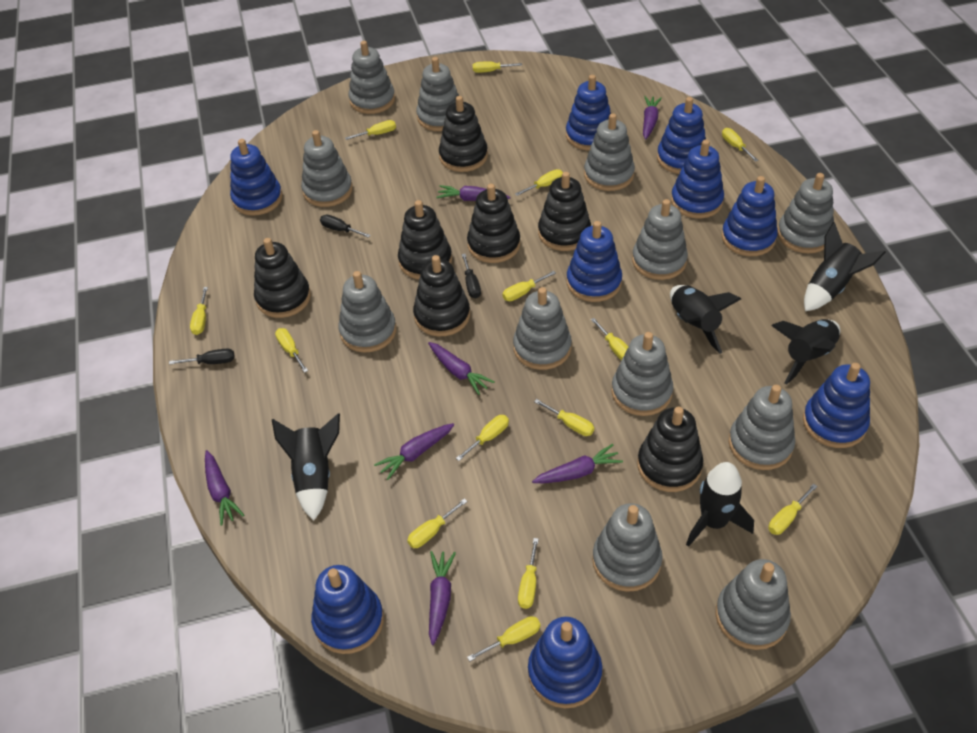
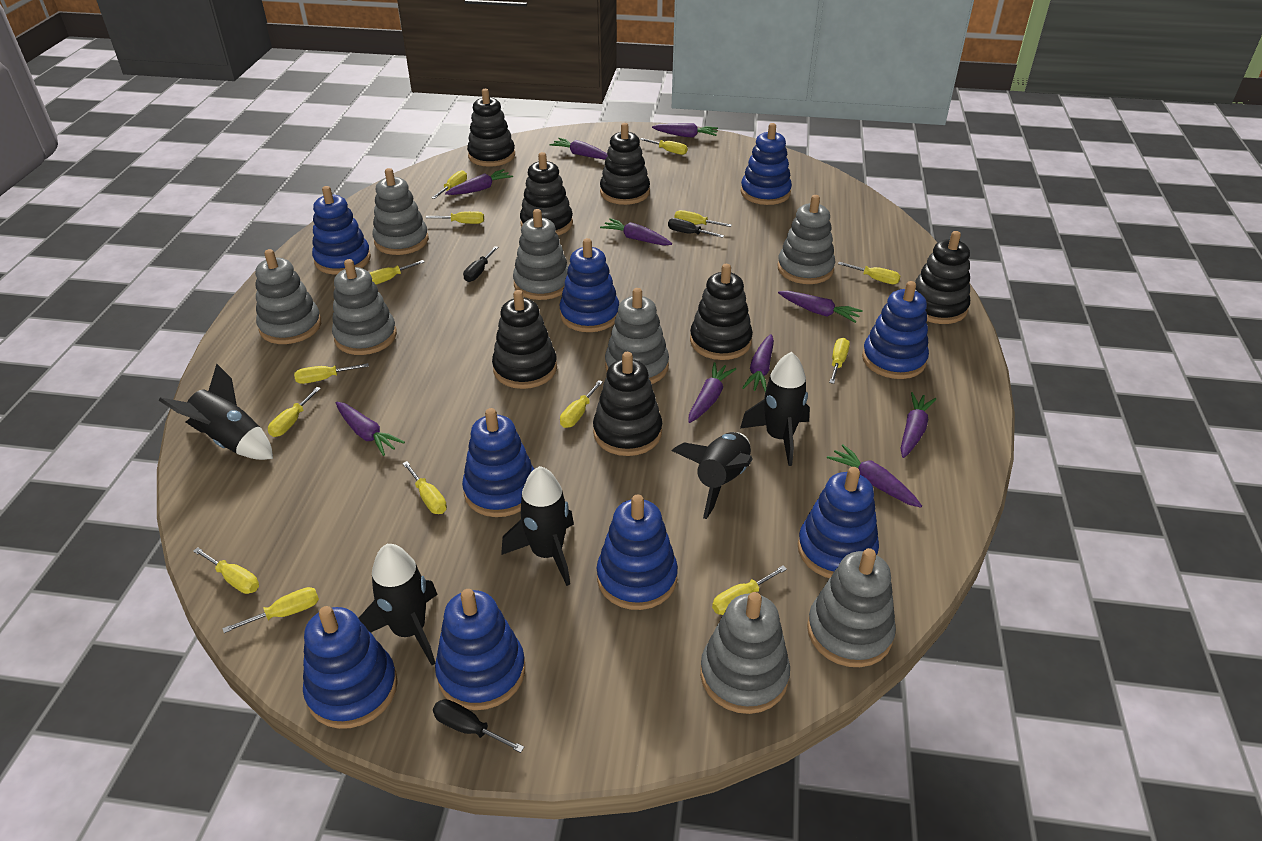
grey stacking toy: 12 -> 8
purple carrot: 7 -> 10

